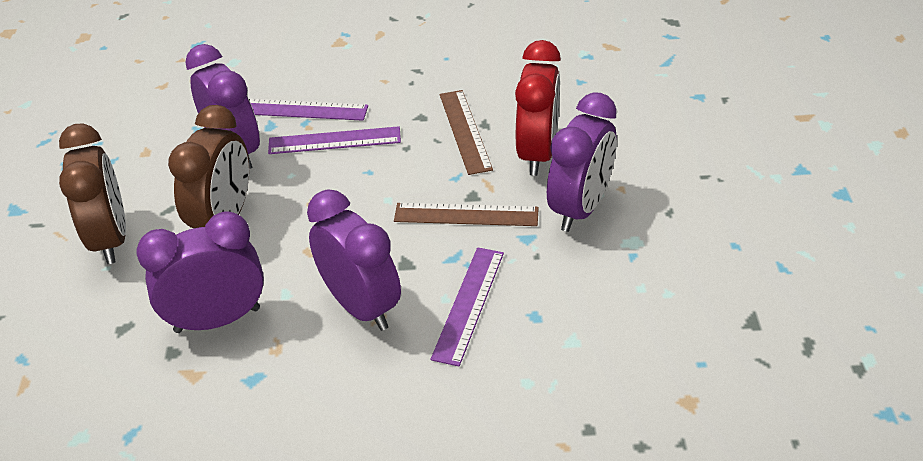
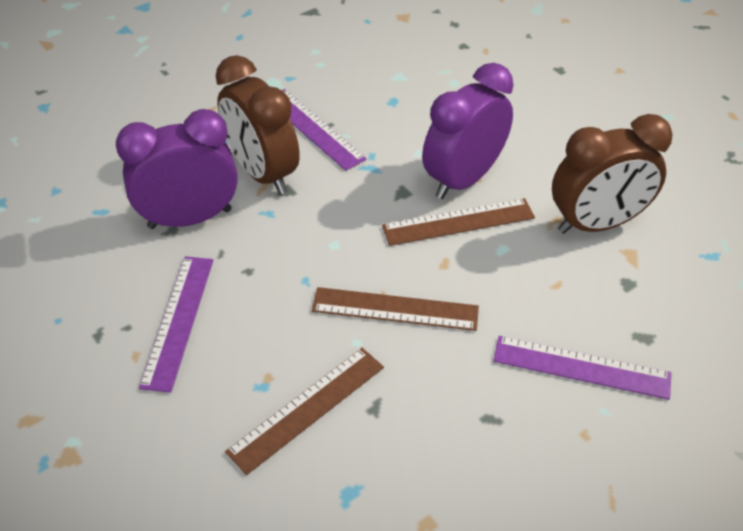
brown ruler: 2 -> 3
purple clock: 4 -> 2
red clock: 1 -> 0

